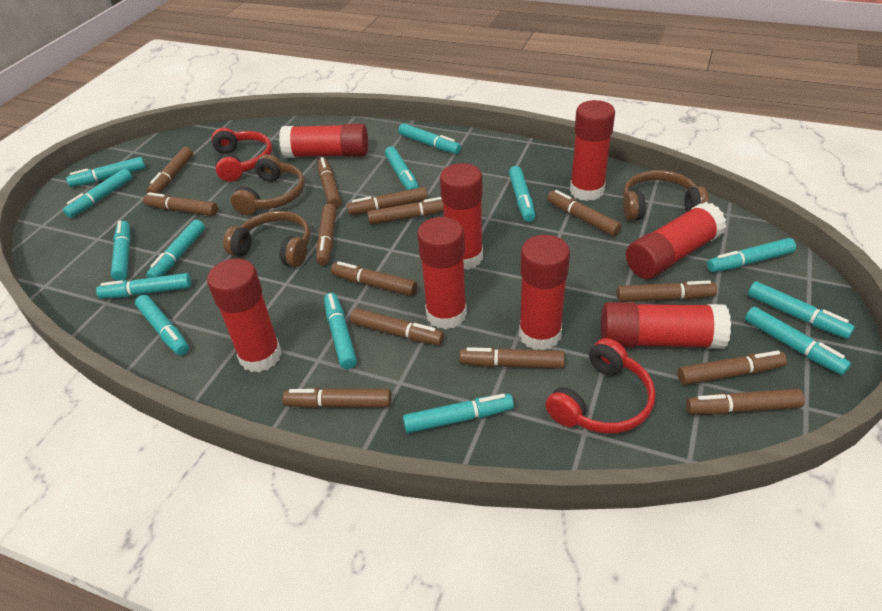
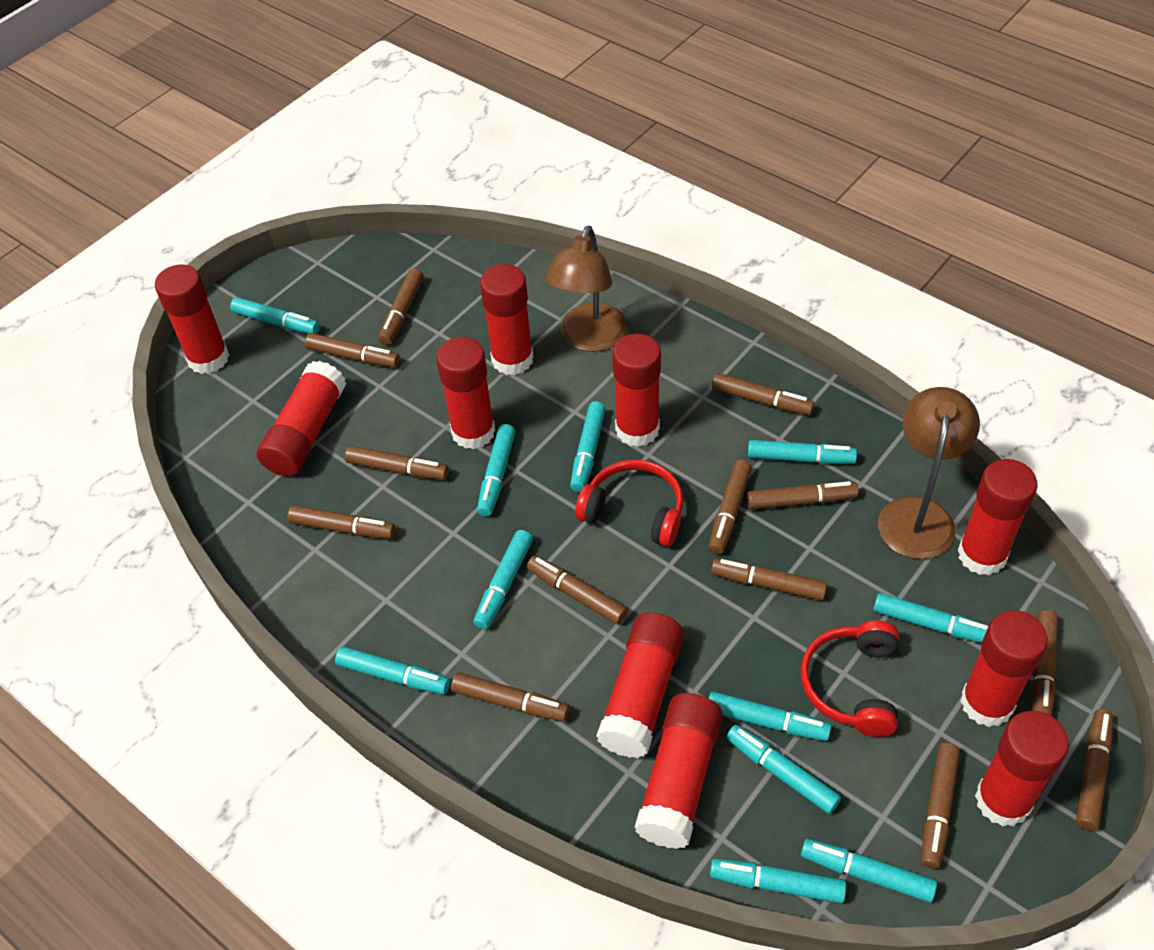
brown headphones: 3 -> 0
brown lamp: 0 -> 2
brown marker: 14 -> 13
red glue stick: 8 -> 10
turquoise marker: 14 -> 11

